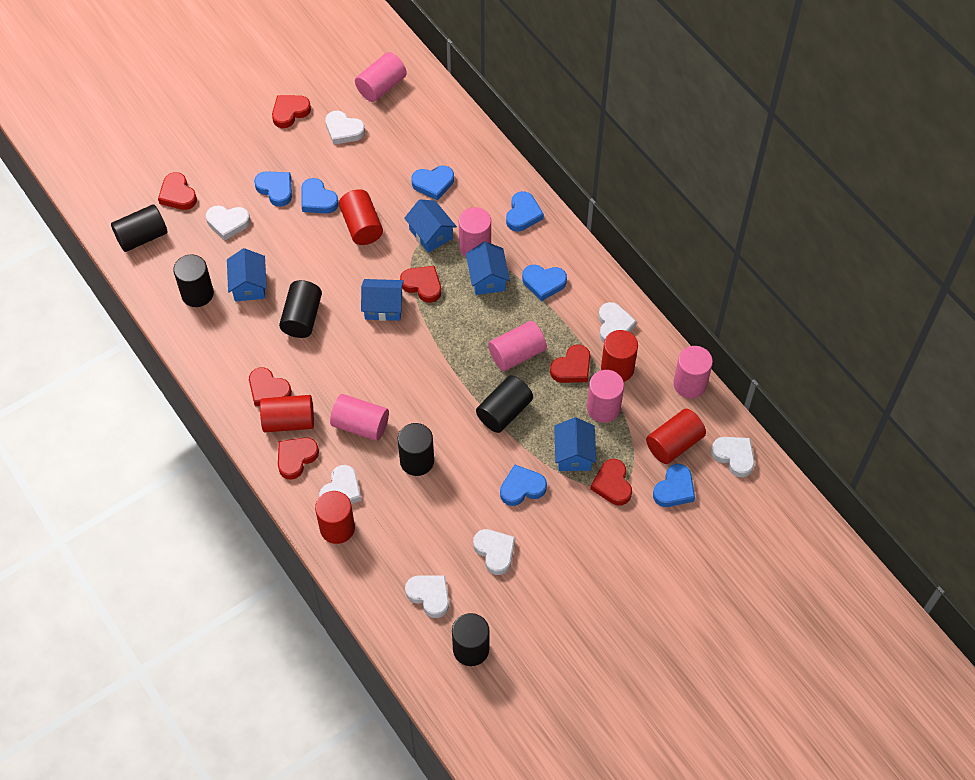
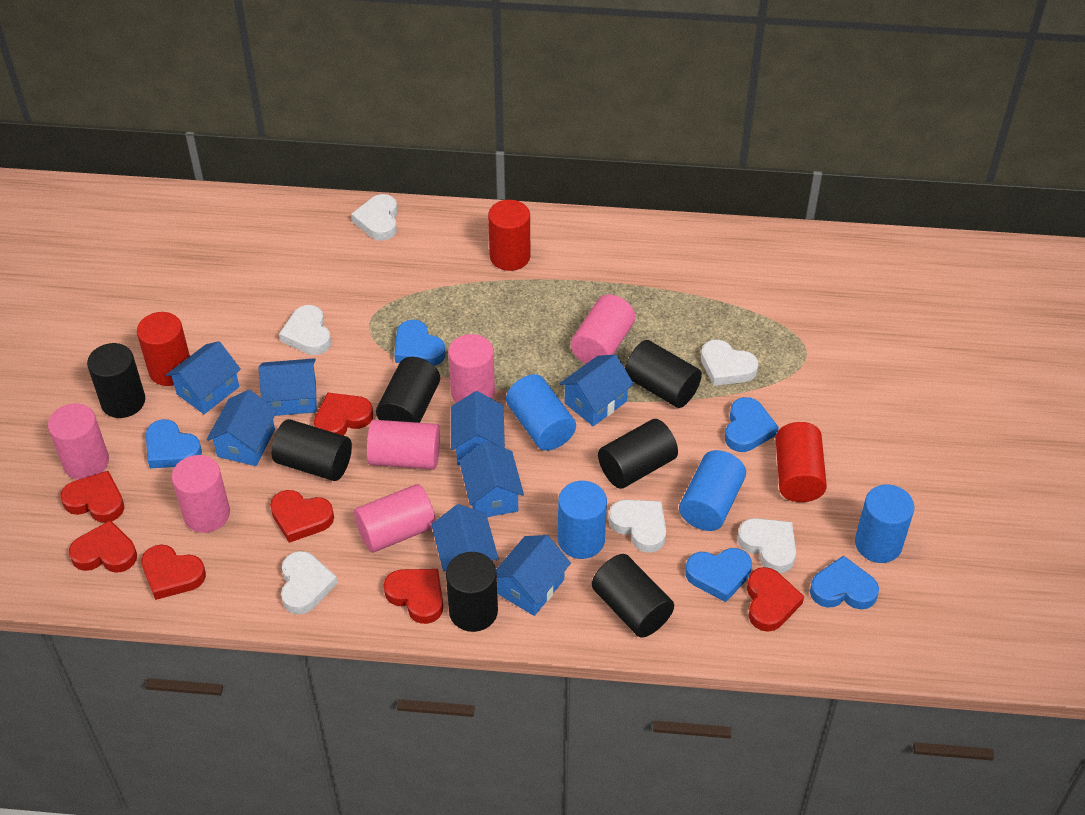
black cylinder: 6 -> 7
blue cylinder: 0 -> 4
blue heart: 7 -> 5
blue house: 5 -> 8
red cylinder: 5 -> 3
white heart: 7 -> 6

